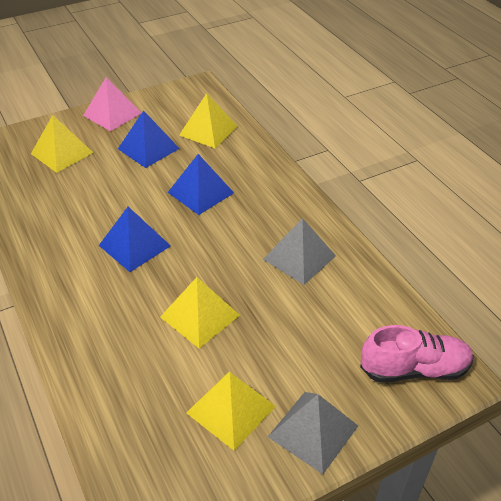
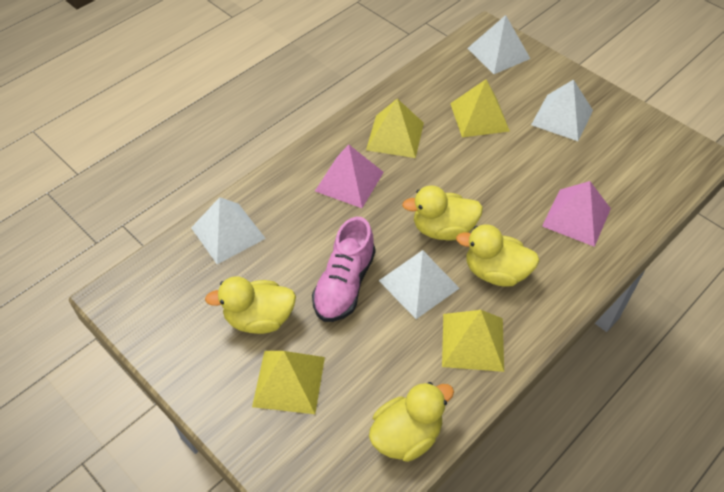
blue pyramid: 3 -> 0
grey pyramid: 2 -> 0
pink pyramid: 1 -> 2
white pyramid: 0 -> 4
yellow duck: 0 -> 4

